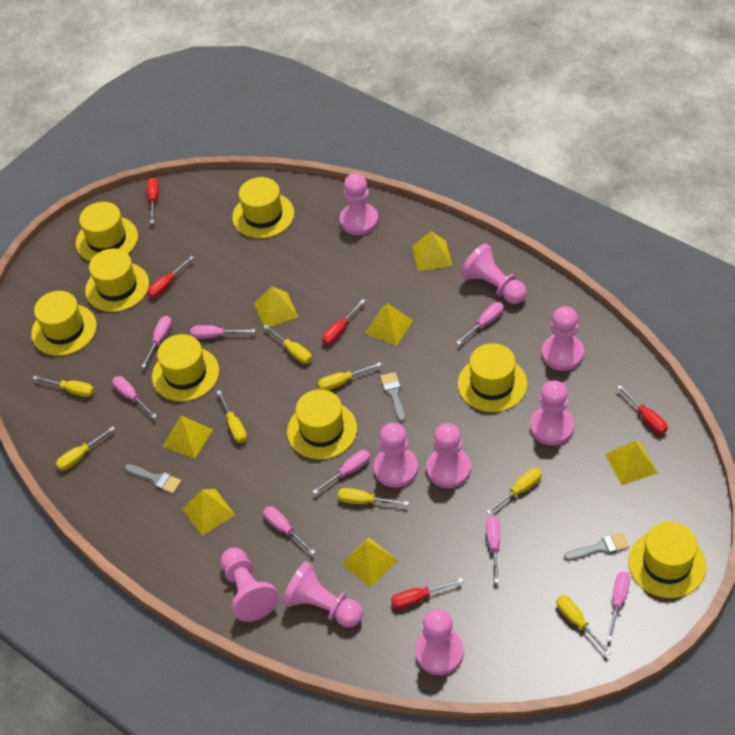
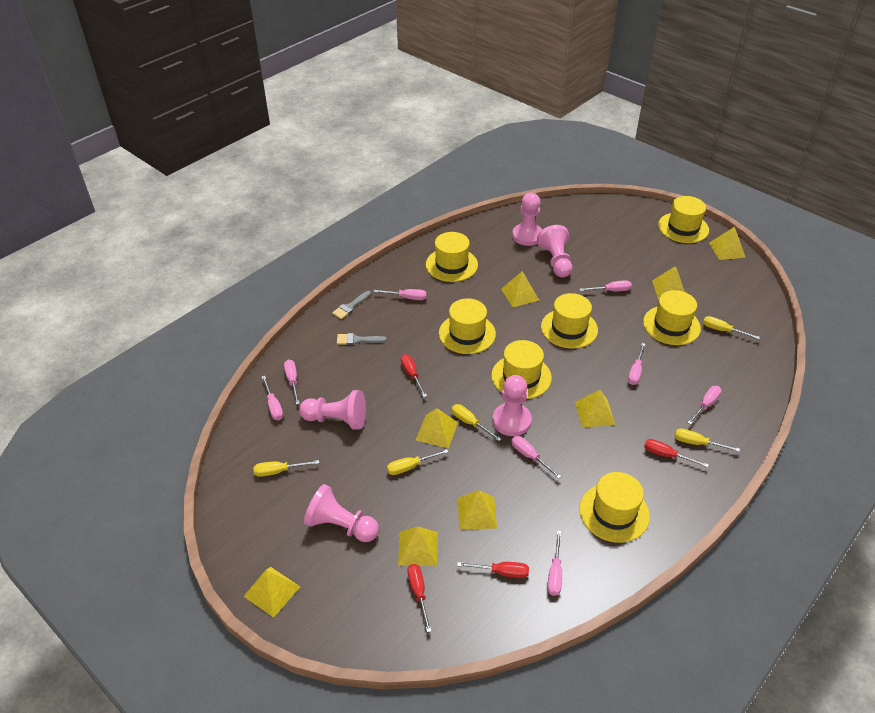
grey brush: 3 -> 2
pink pawn: 9 -> 5
red screwdriver: 5 -> 4
yellow hat: 8 -> 7
yellow pyramid: 7 -> 8
yellow screwdriver: 8 -> 5

